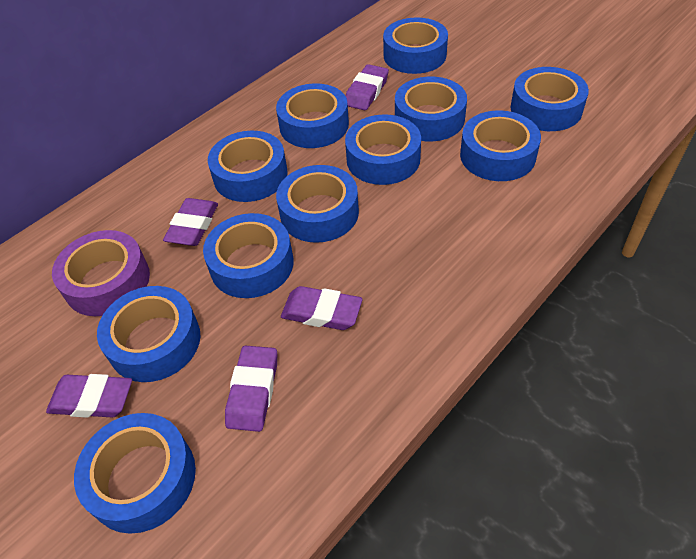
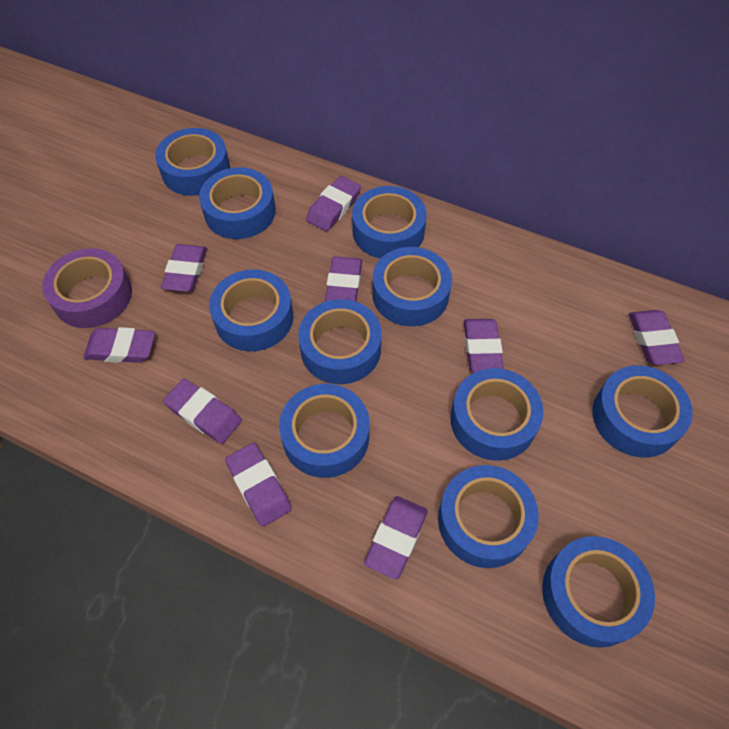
purple eraser: 5 -> 9

